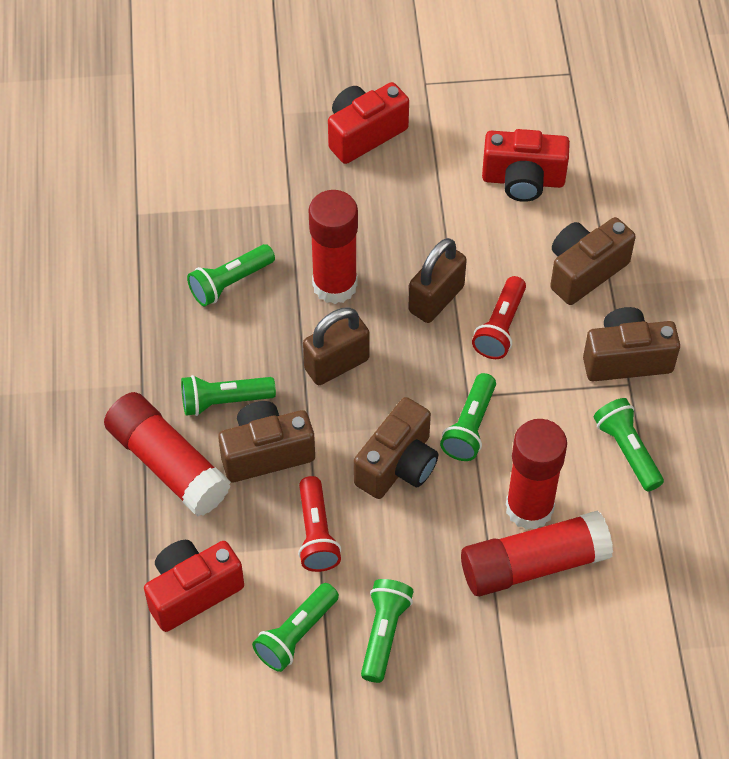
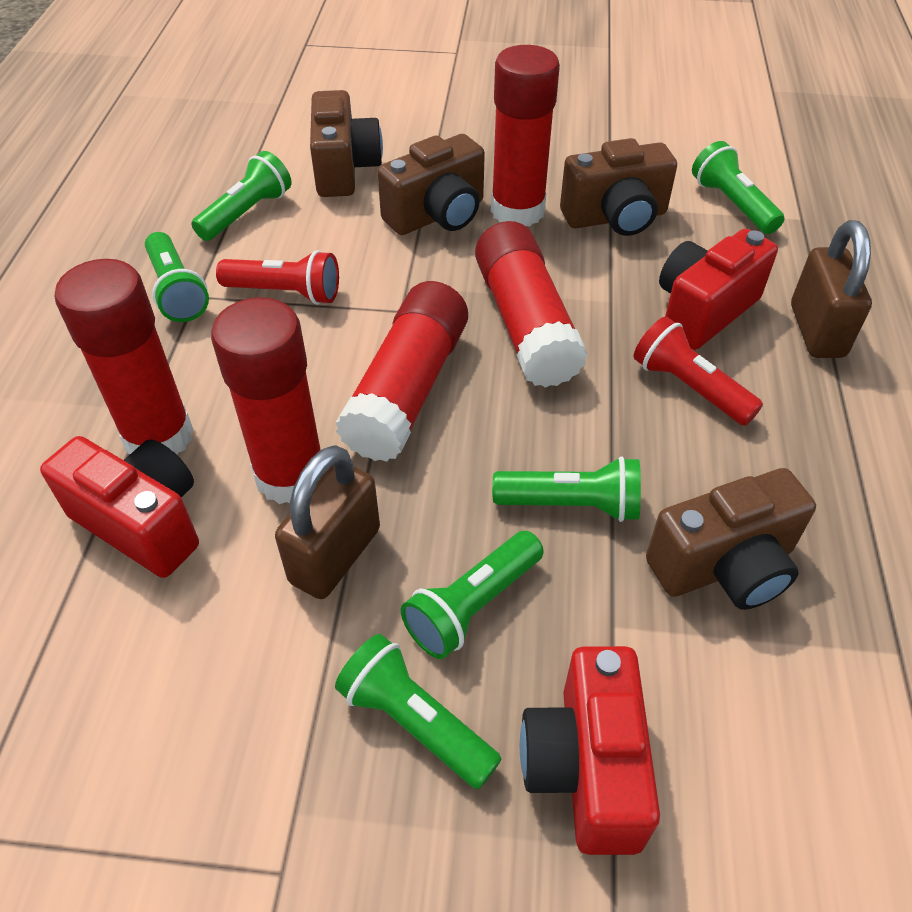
red glue stick: 4 -> 5

